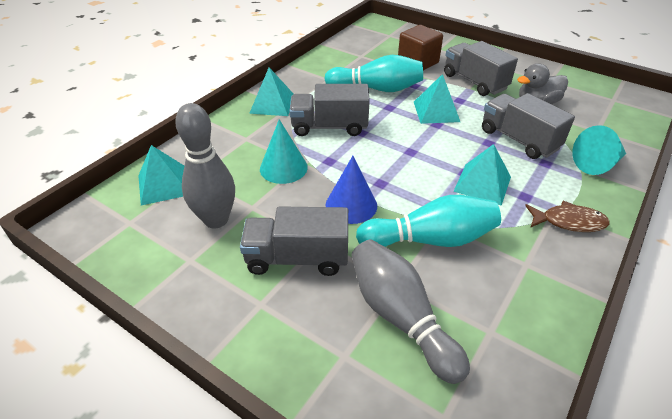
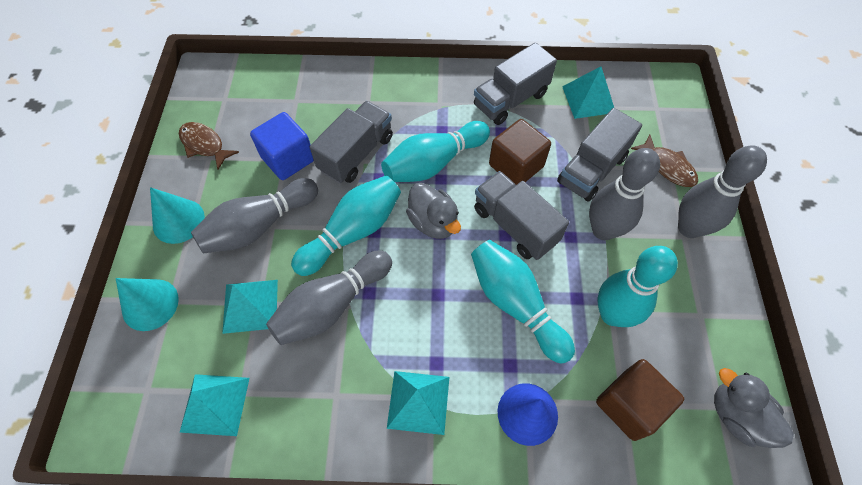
blue cube: 0 -> 1
brown cube: 1 -> 2
brown fish: 1 -> 2
grey bowling pin: 2 -> 4
grey duck: 1 -> 2
turquoise bowling pin: 2 -> 4

